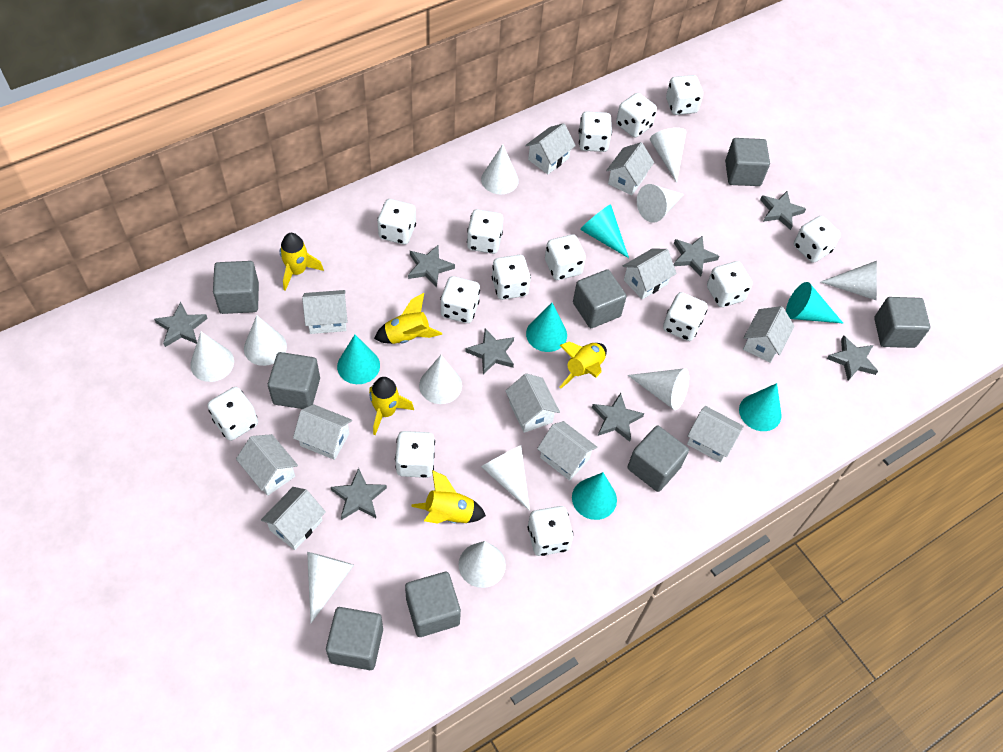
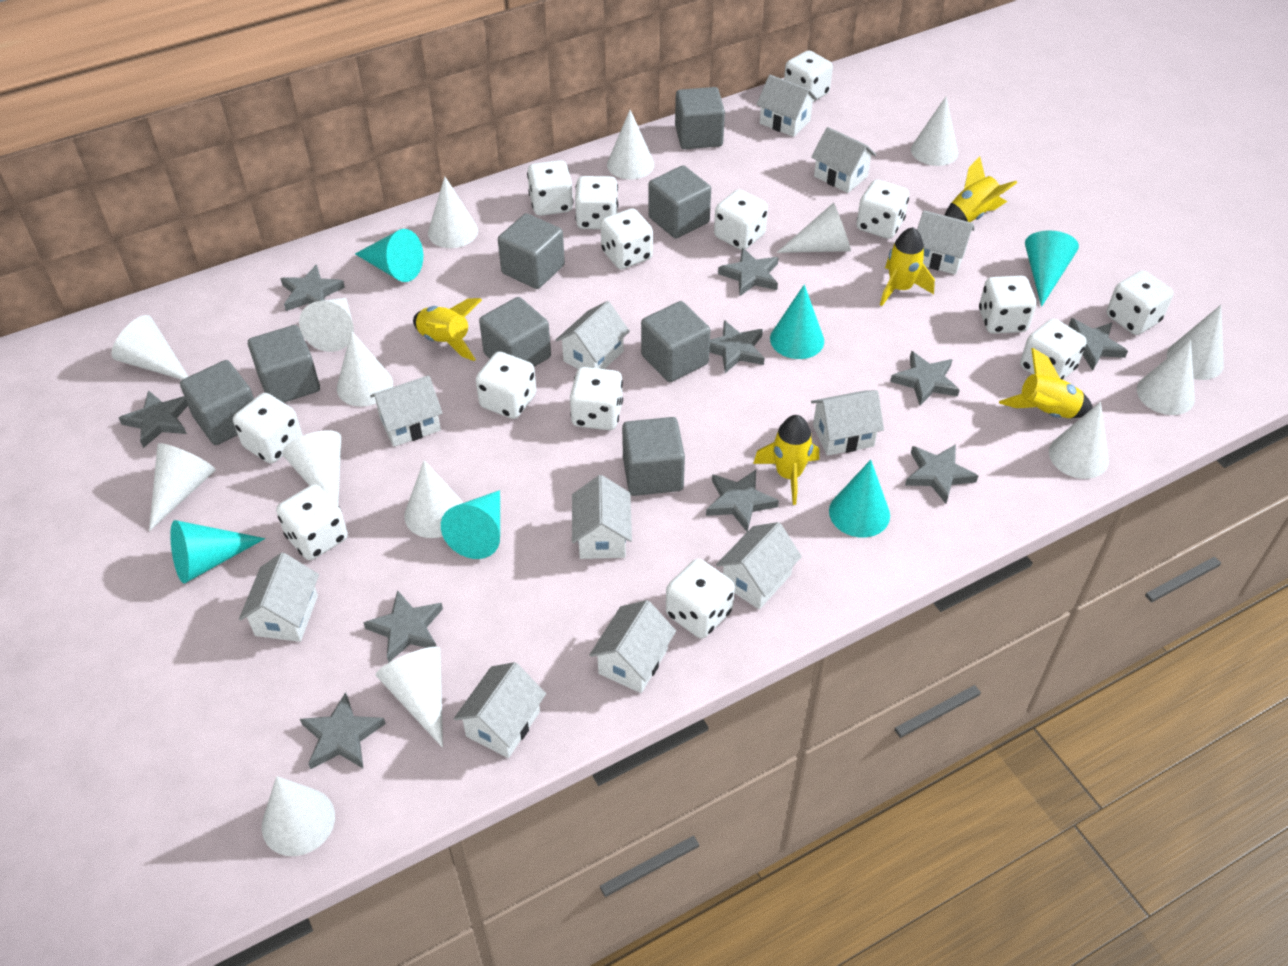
grey star: 8 -> 10
white cone: 11 -> 15

